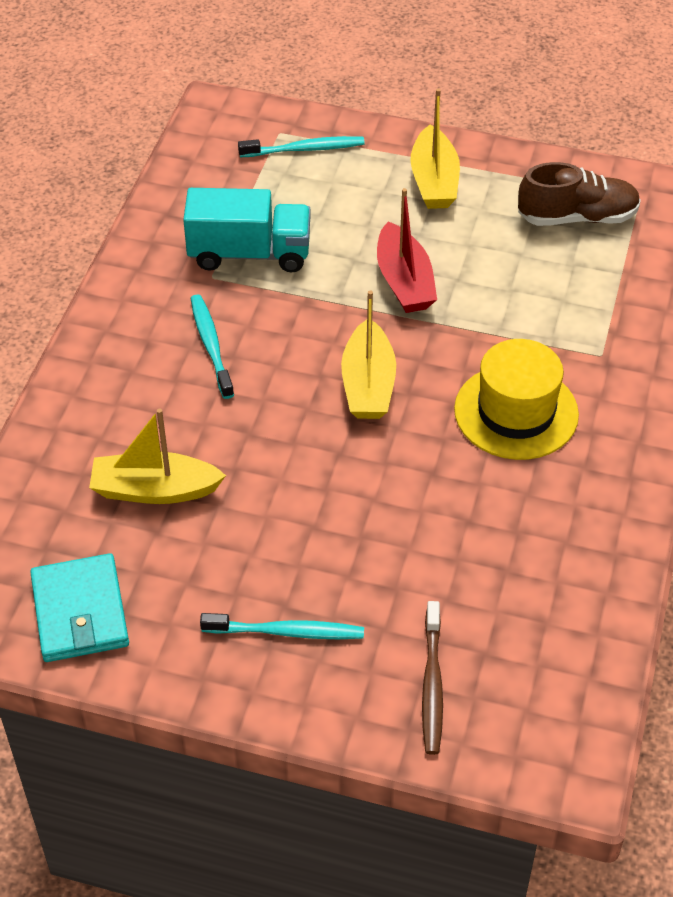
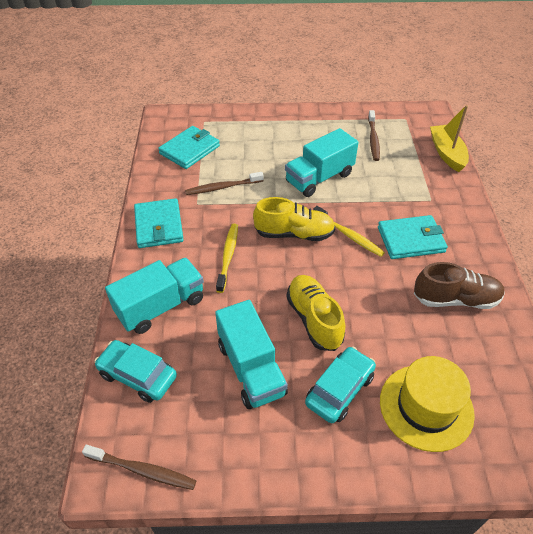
brown toothbrush: 1 -> 3
red boat: 1 -> 0
turquoise car: 0 -> 2
turquoise toothbrush: 3 -> 0
turquoise truck: 1 -> 3
turquoise wallet: 1 -> 3
yellow boat: 3 -> 1
yellow shoe: 0 -> 2
yellow toothbrush: 0 -> 2

